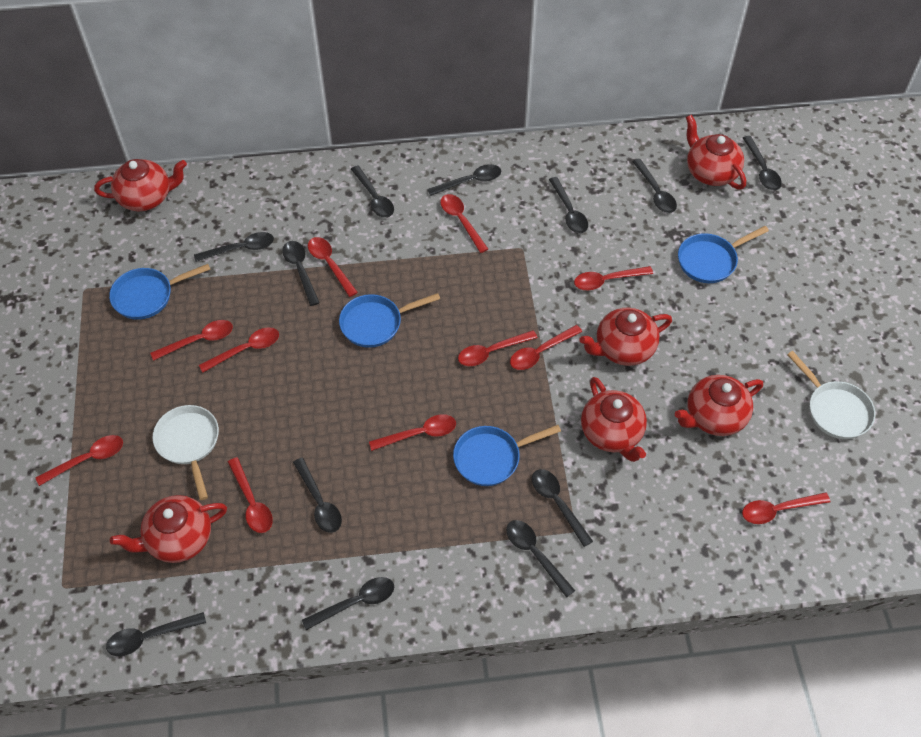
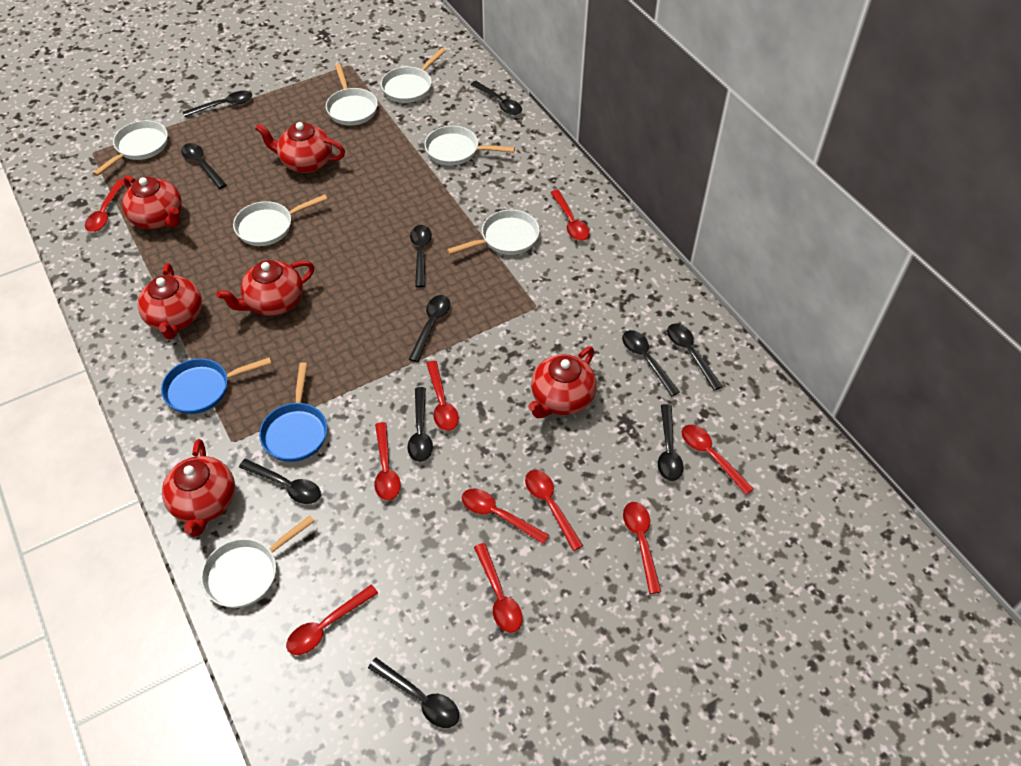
black spoon: 12 -> 11
blue pan: 4 -> 2
red spoon: 11 -> 10
white pan: 2 -> 7

